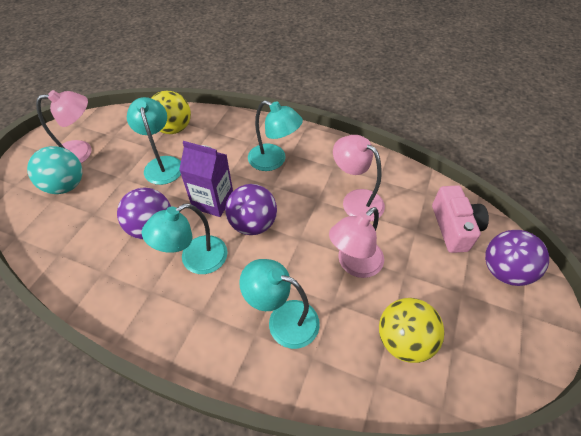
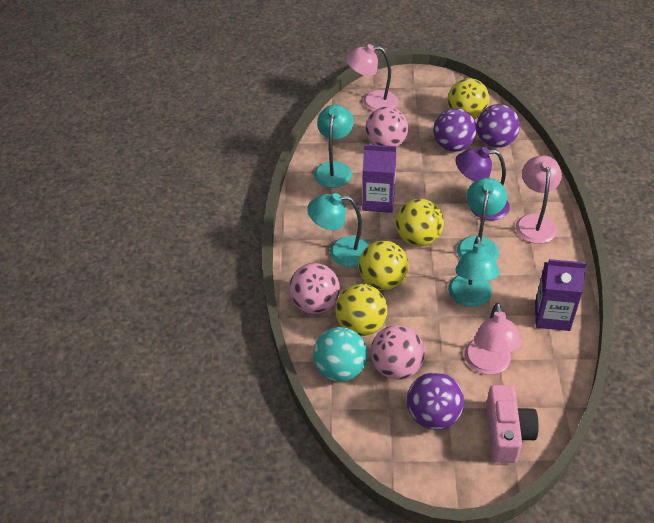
pink ball: 0 -> 3
purple carton: 1 -> 2
purple lamp: 0 -> 1
yellow ball: 2 -> 4

